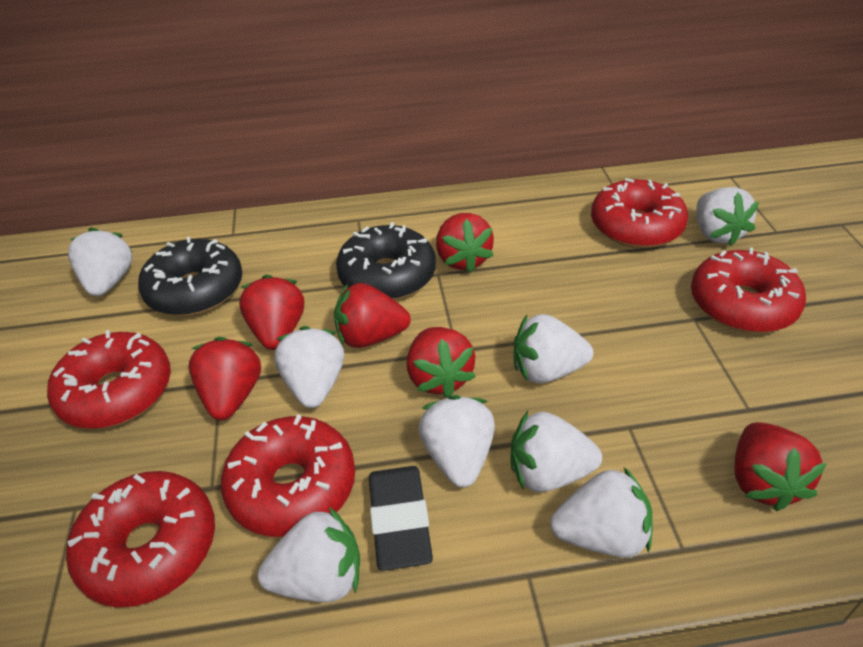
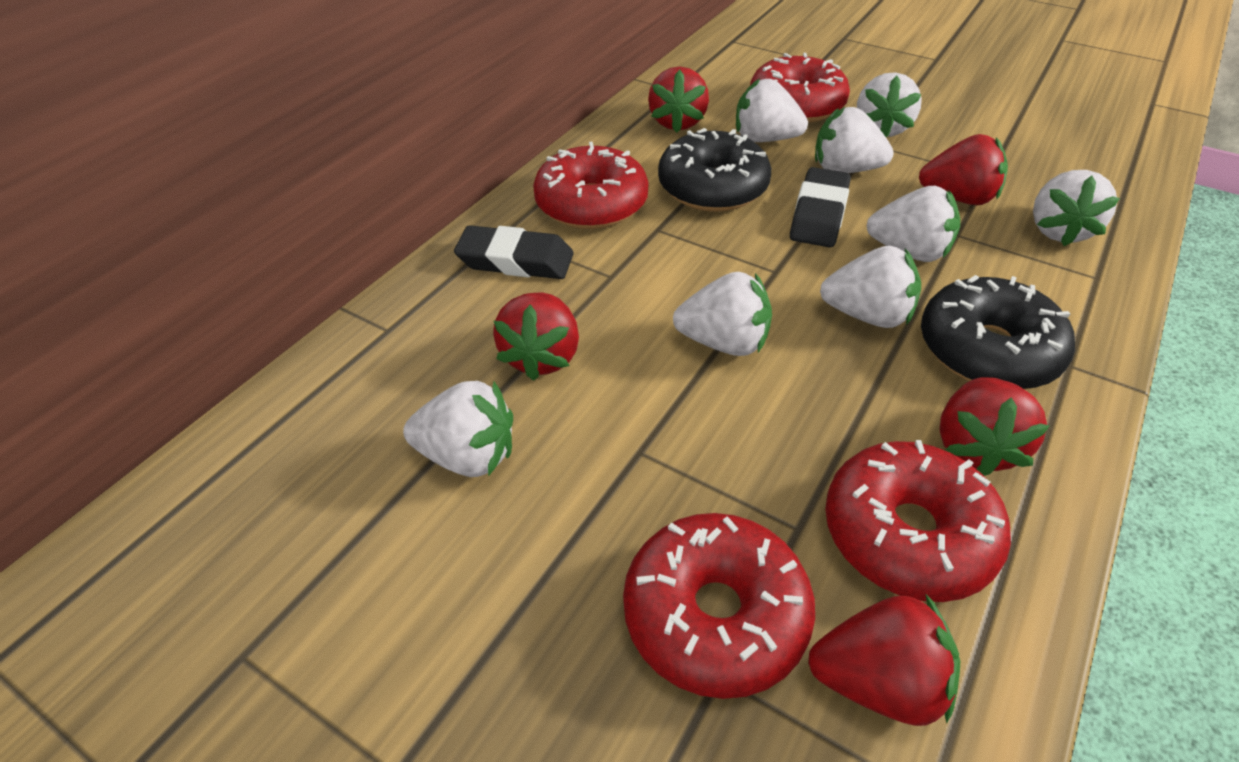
black eraser: 1 -> 2
red donut: 5 -> 4
red strawberry: 6 -> 5

